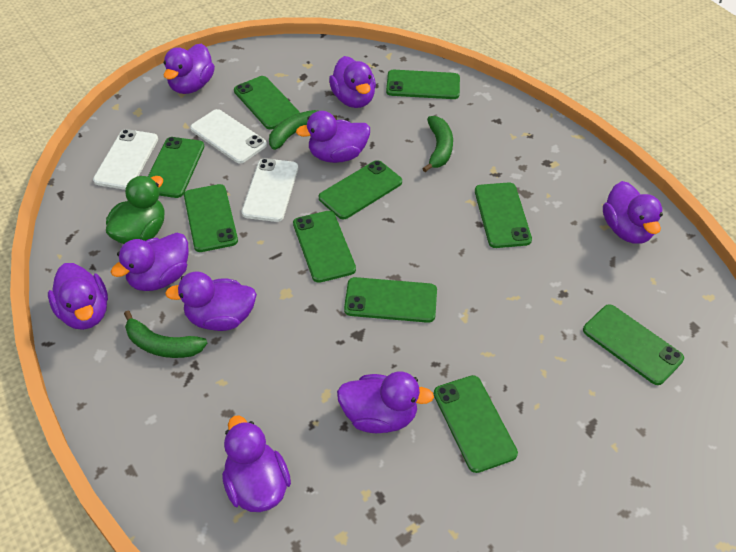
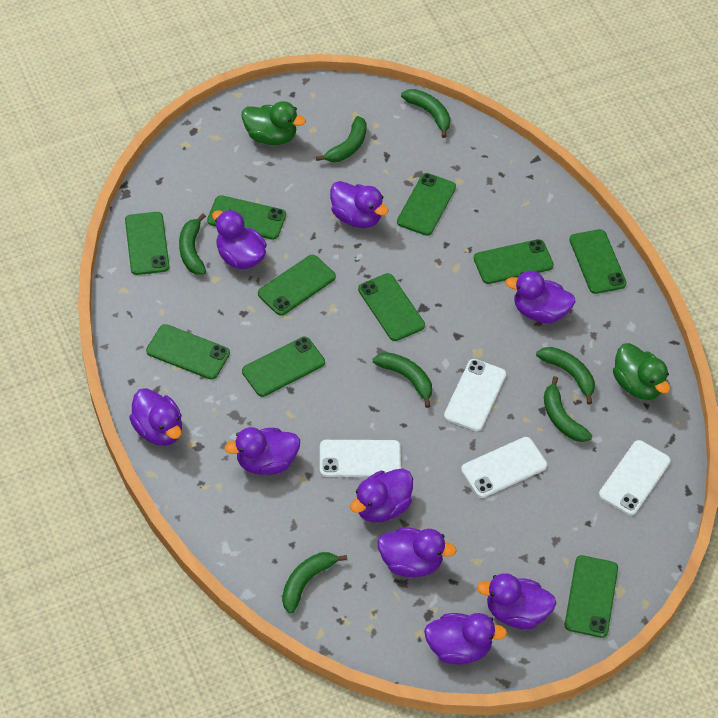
green banana: 3 -> 7
green duck: 1 -> 2
white phone: 3 -> 4

